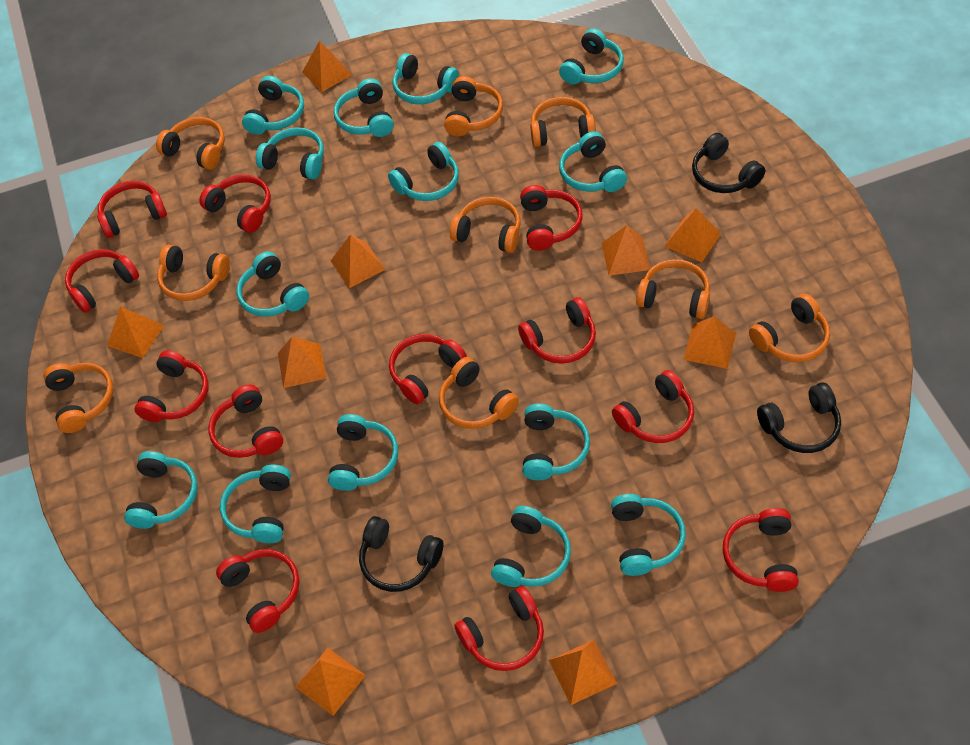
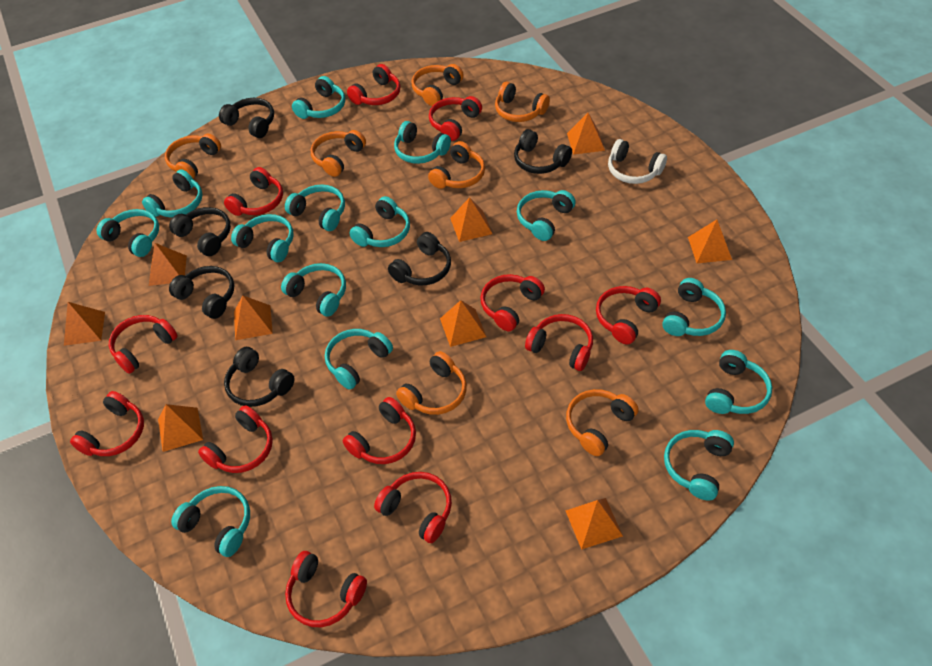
black headphones: 3 -> 6
orange headphones: 9 -> 7
white headphones: 0 -> 1

